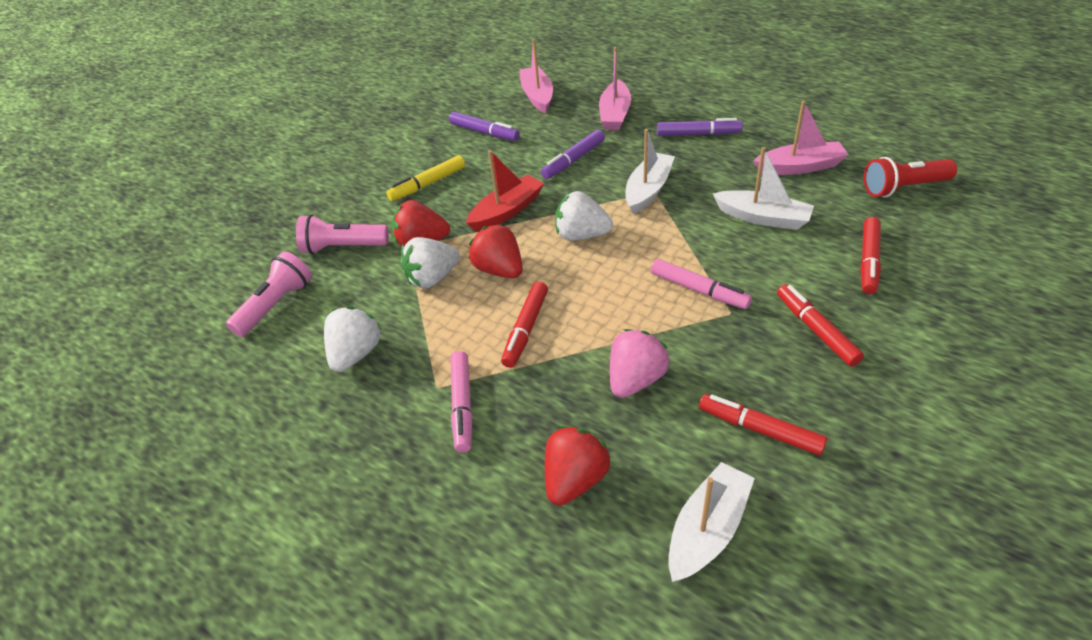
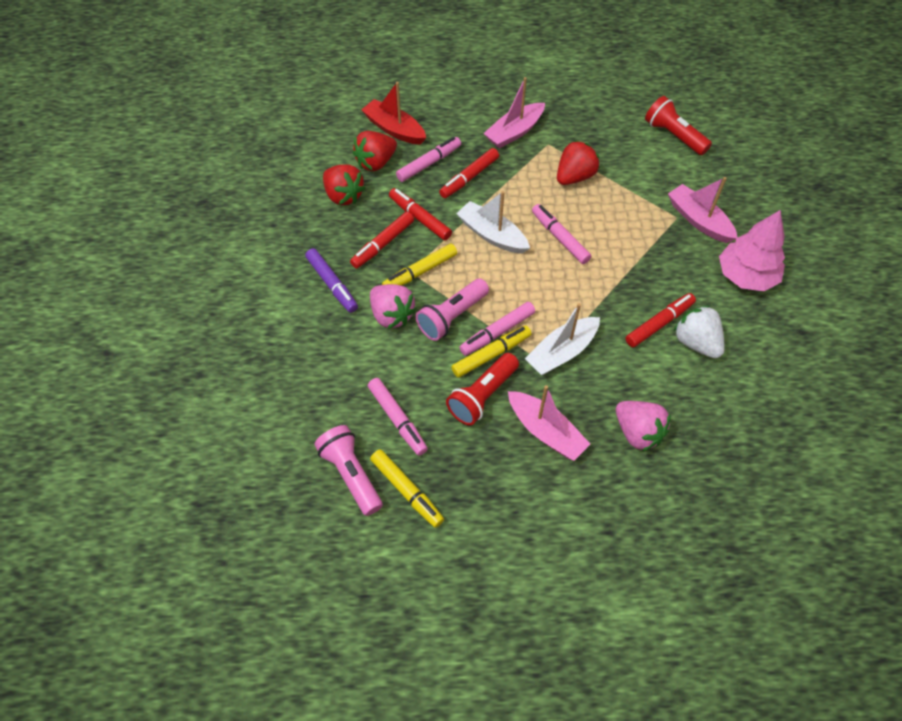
pink marker: 2 -> 4
pink strawberry: 1 -> 2
pink tree: 0 -> 1
purple marker: 3 -> 1
red flashlight: 1 -> 2
white boat: 3 -> 2
white strawberry: 3 -> 1
yellow marker: 1 -> 3

